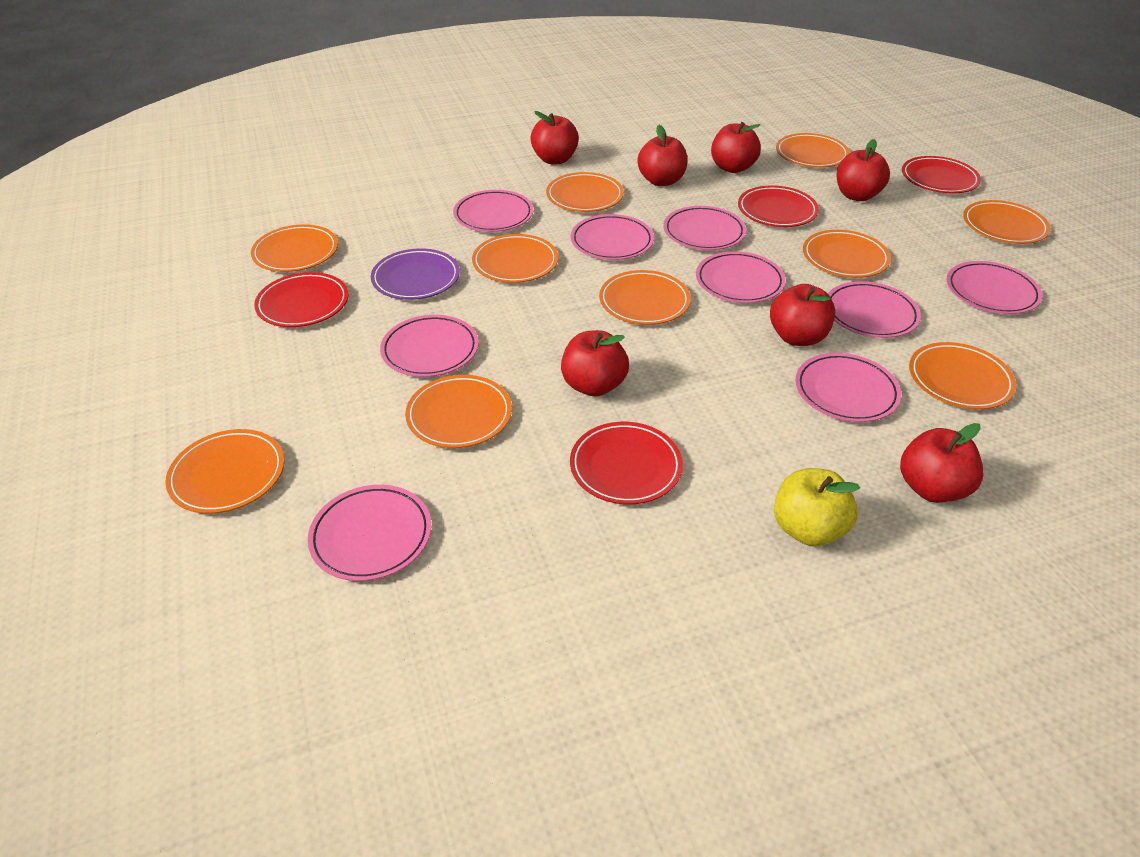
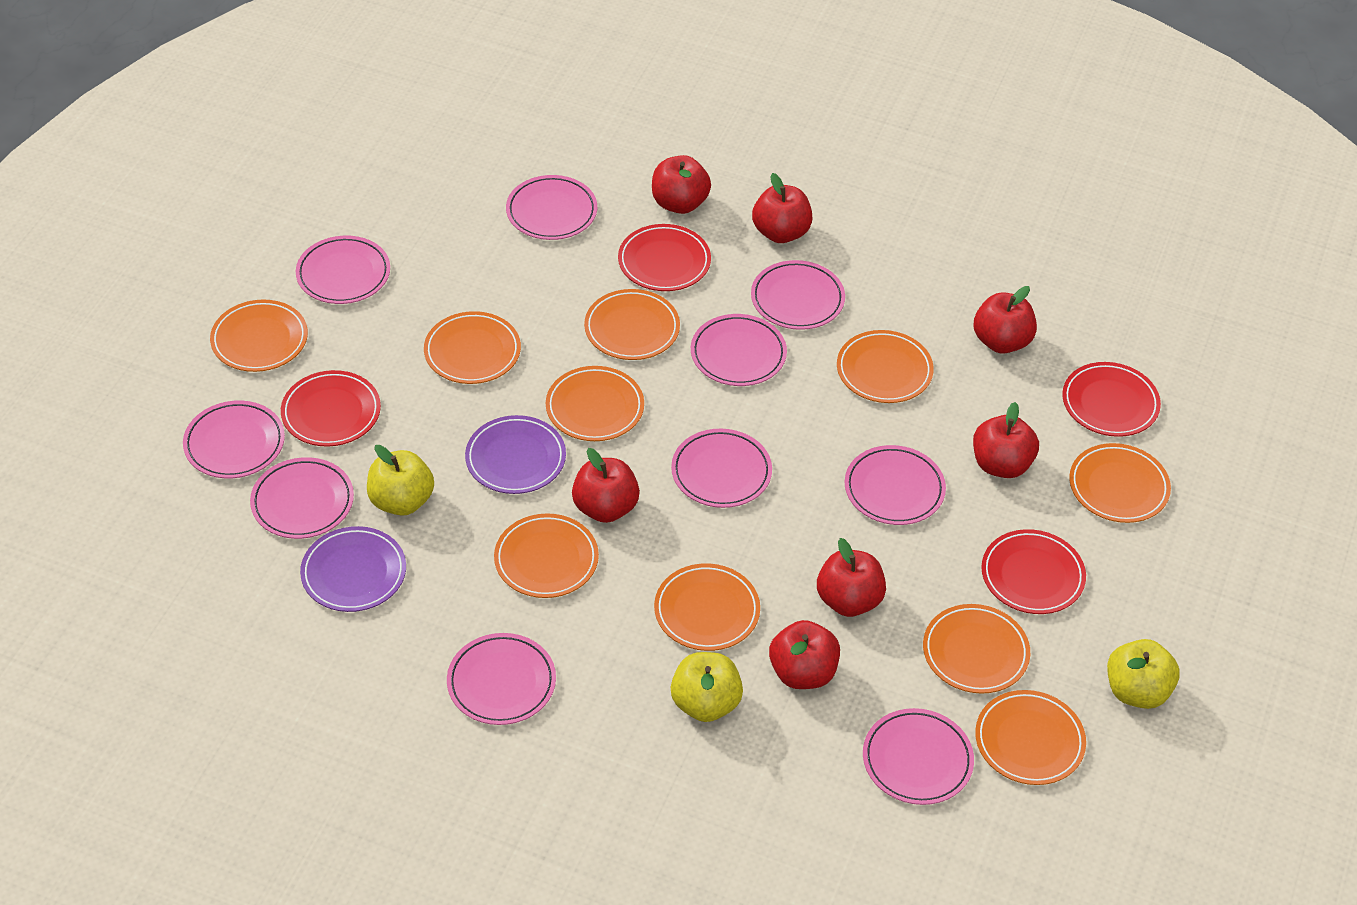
pink plate: 9 -> 10
purple plate: 1 -> 2
yellow apple: 1 -> 3

